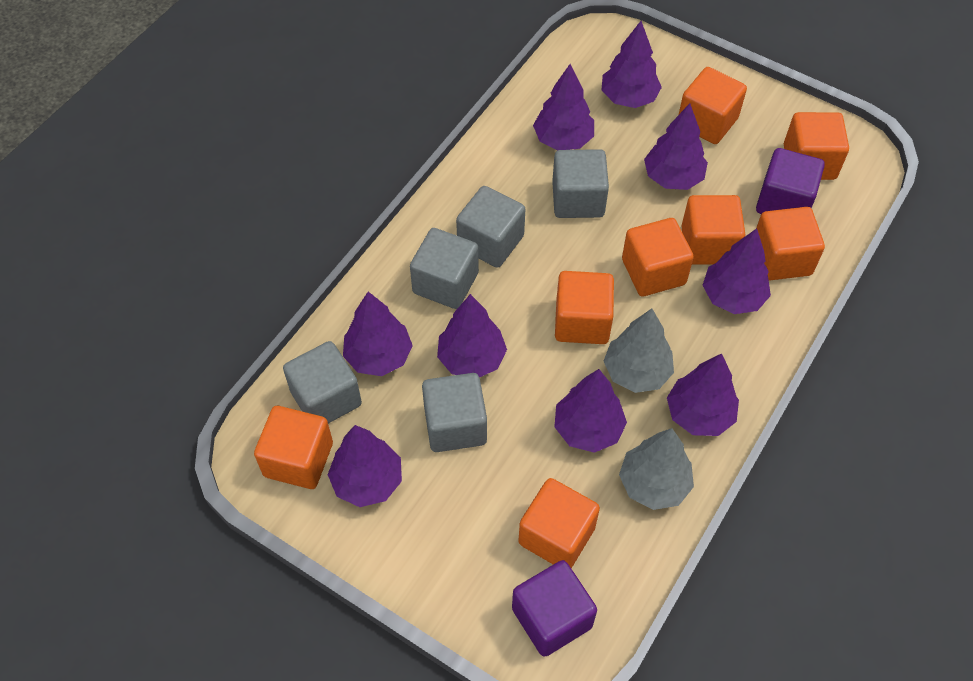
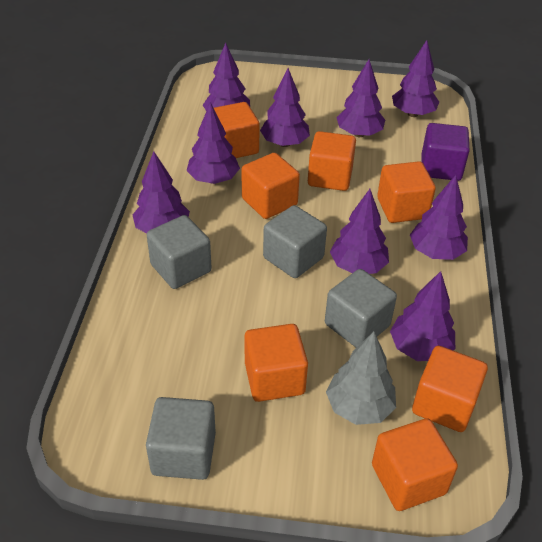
grey cube: 5 -> 4
grey tree: 2 -> 1
orange cube: 8 -> 7
purple cube: 2 -> 1

